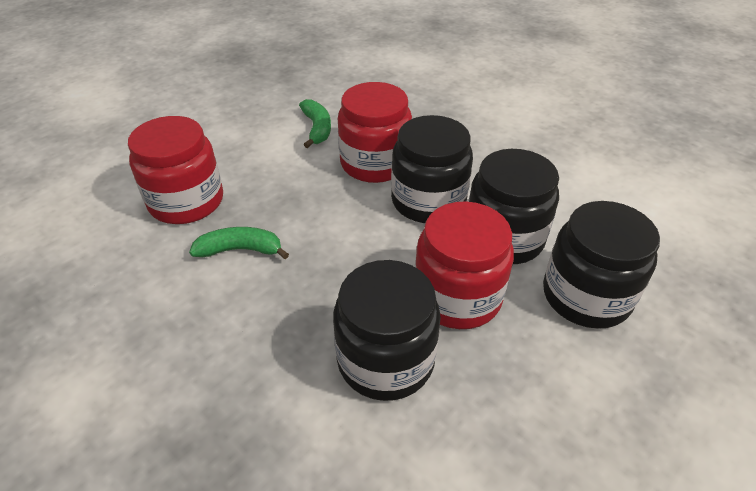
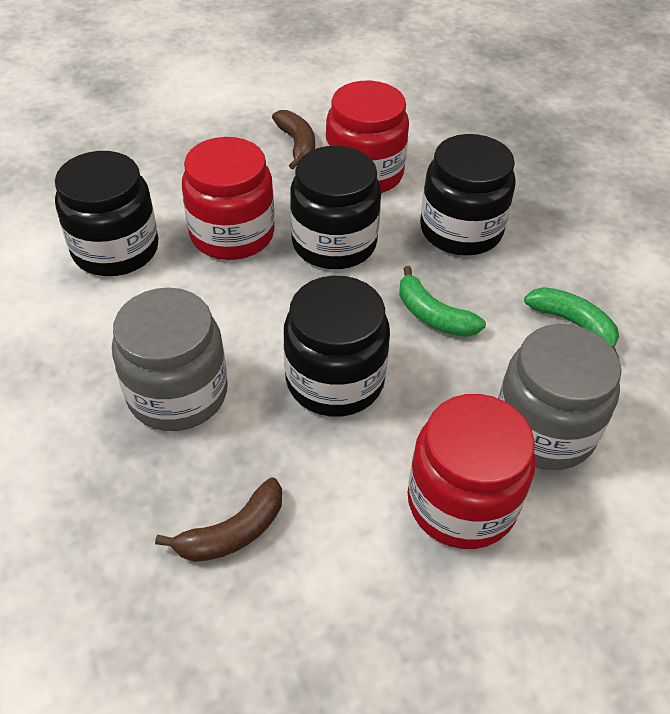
brown banana: 0 -> 2
grey jar: 0 -> 2

